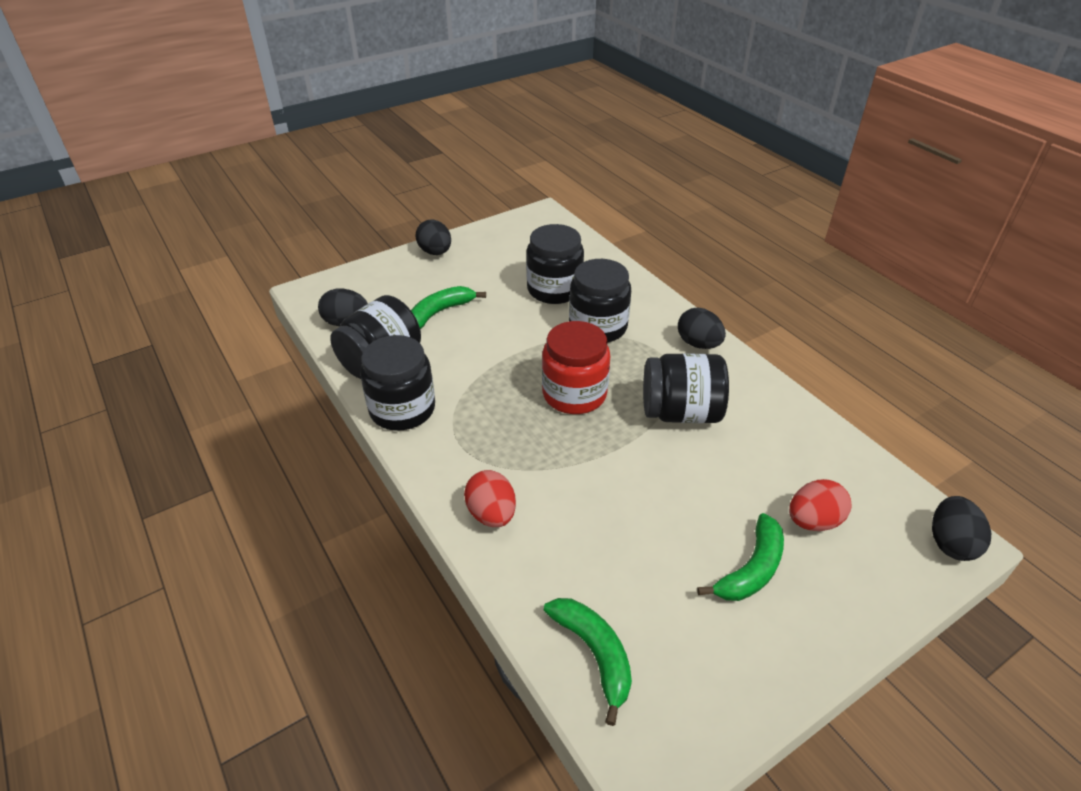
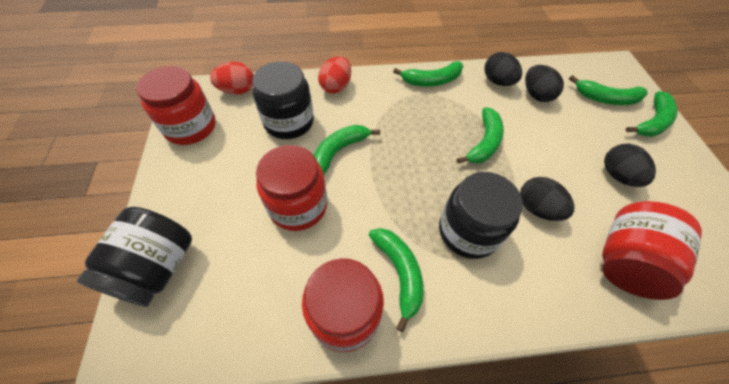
black jar: 5 -> 3
green banana: 3 -> 6
red jar: 1 -> 4

